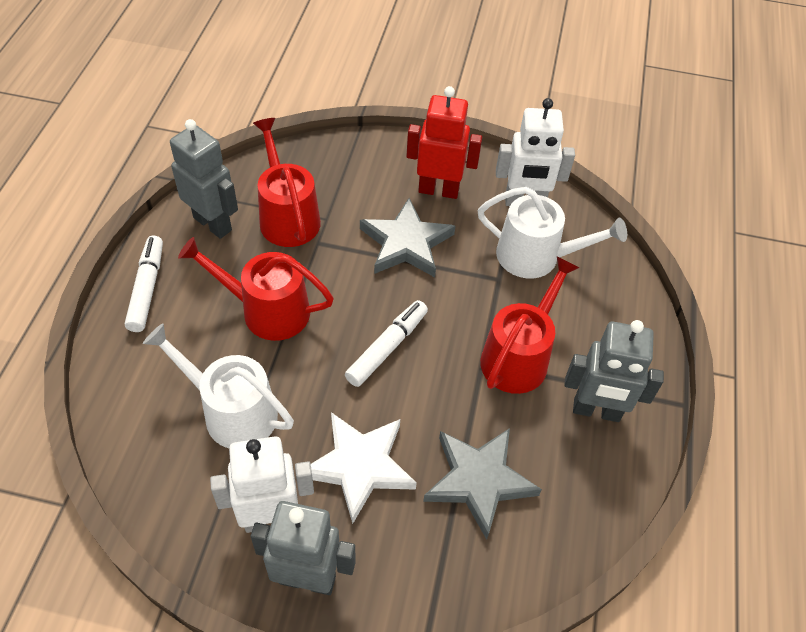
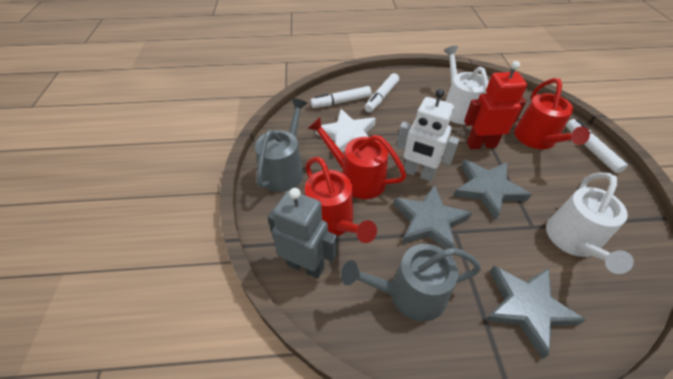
grey robot: 3 -> 1
grey star: 2 -> 3
grey watering can: 0 -> 2
white marker: 2 -> 3
white robot: 2 -> 1

